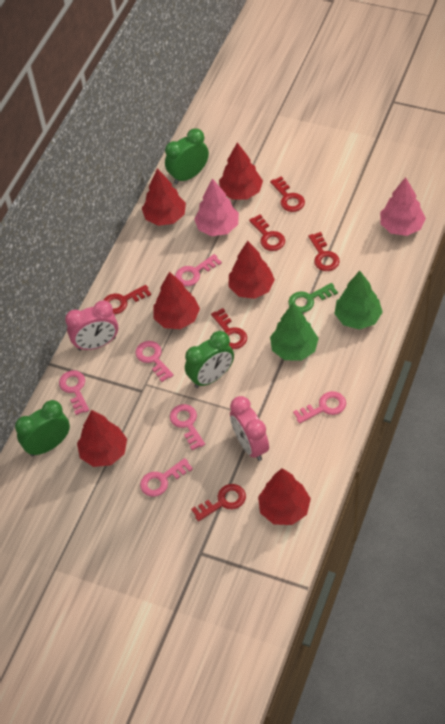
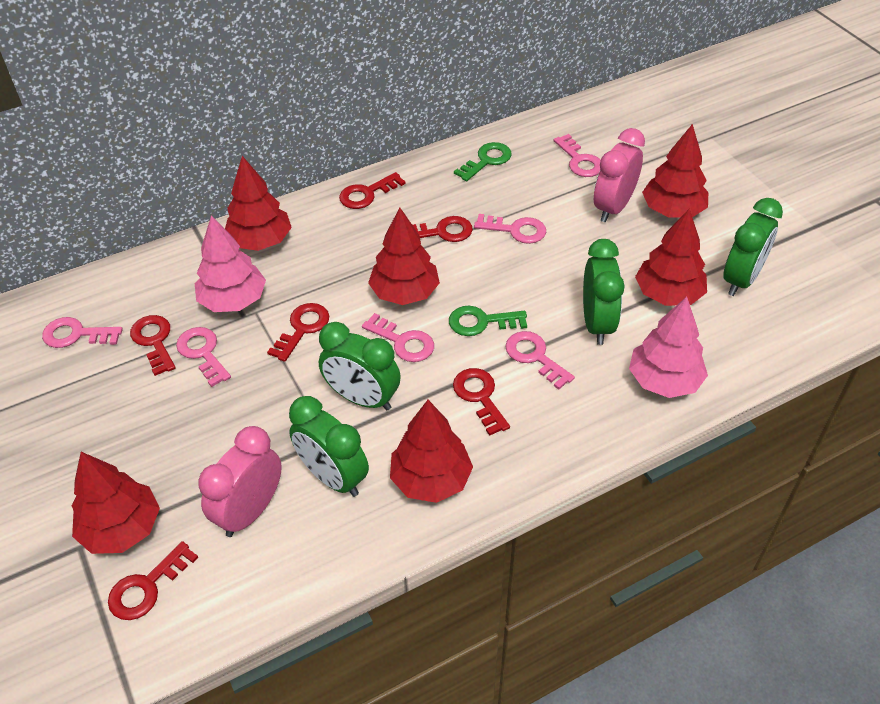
green clock: 3 -> 4
green key: 1 -> 2
green tree: 2 -> 0

